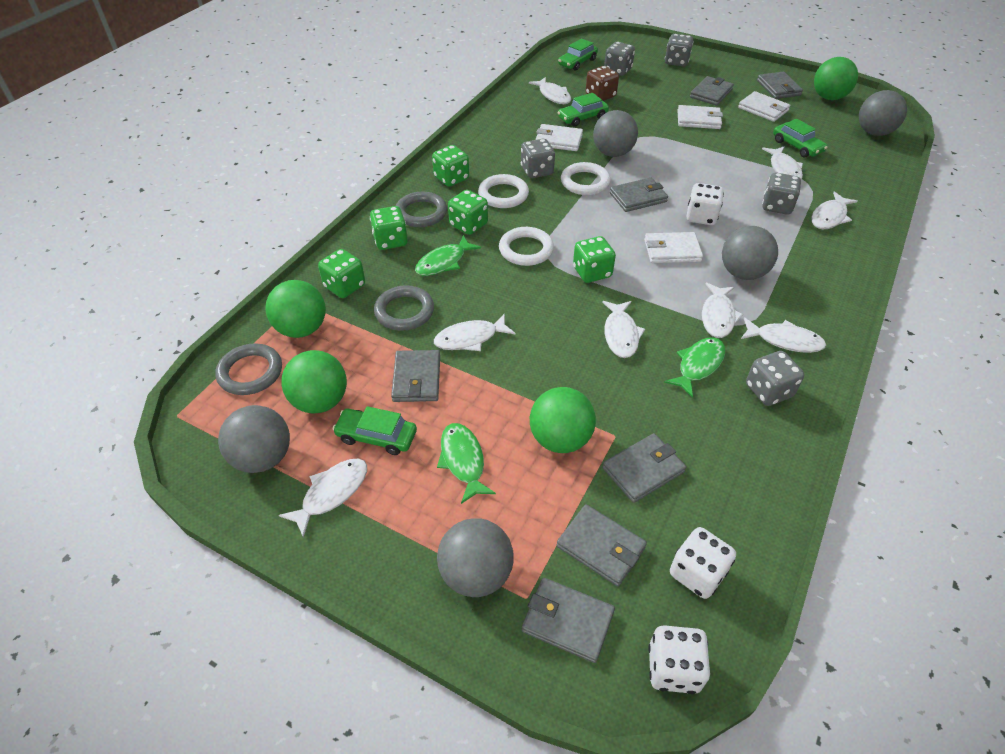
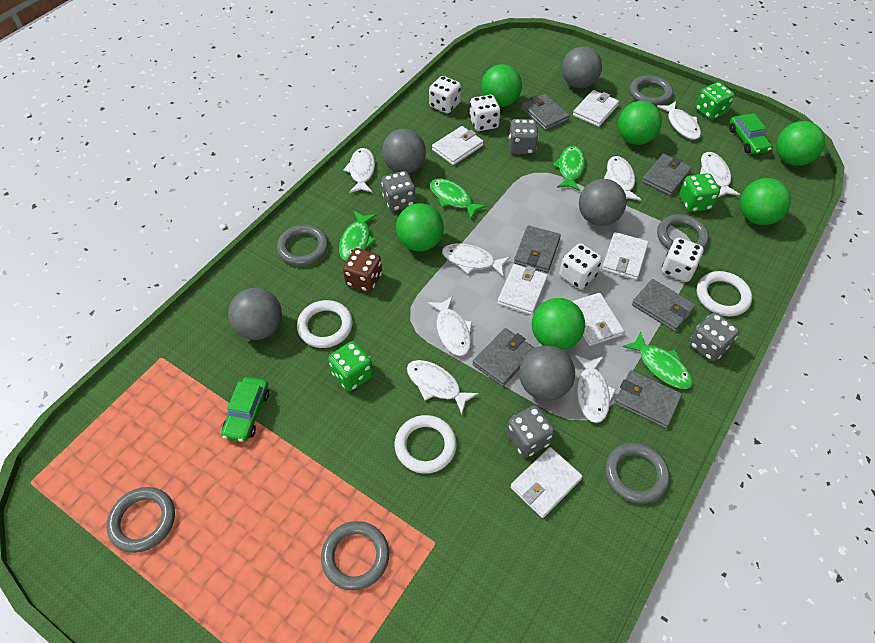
green ball: 4 -> 6
green car: 4 -> 2
green dice: 5 -> 3
green fish: 3 -> 4
grey dice: 5 -> 4
grey ring: 3 -> 6
grey wallet: 7 -> 6
white dice: 3 -> 4
white wallet: 4 -> 6

